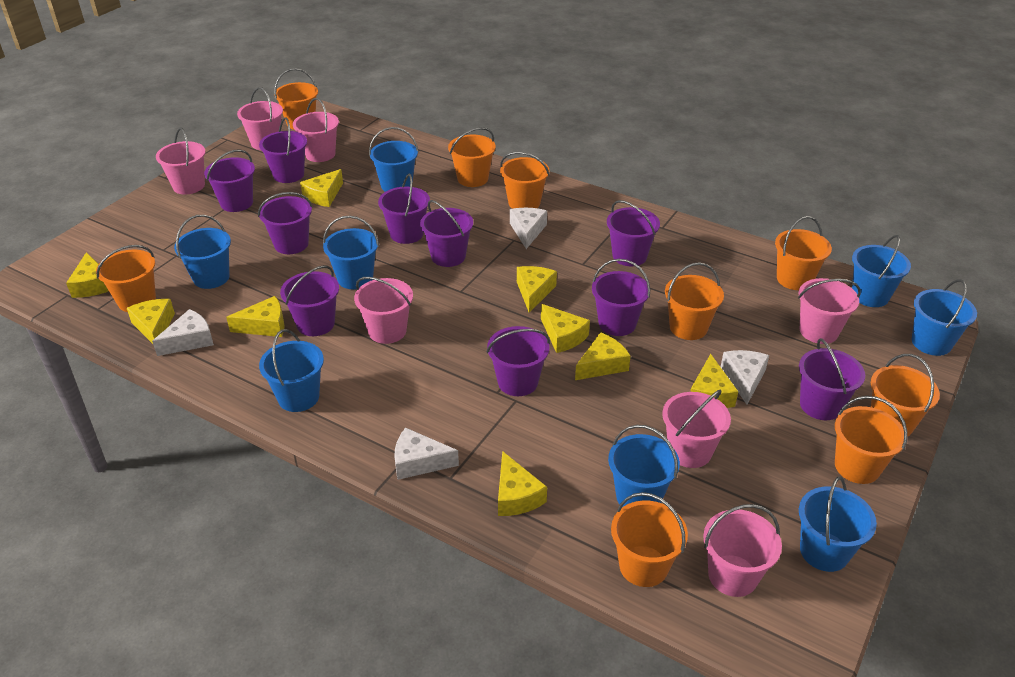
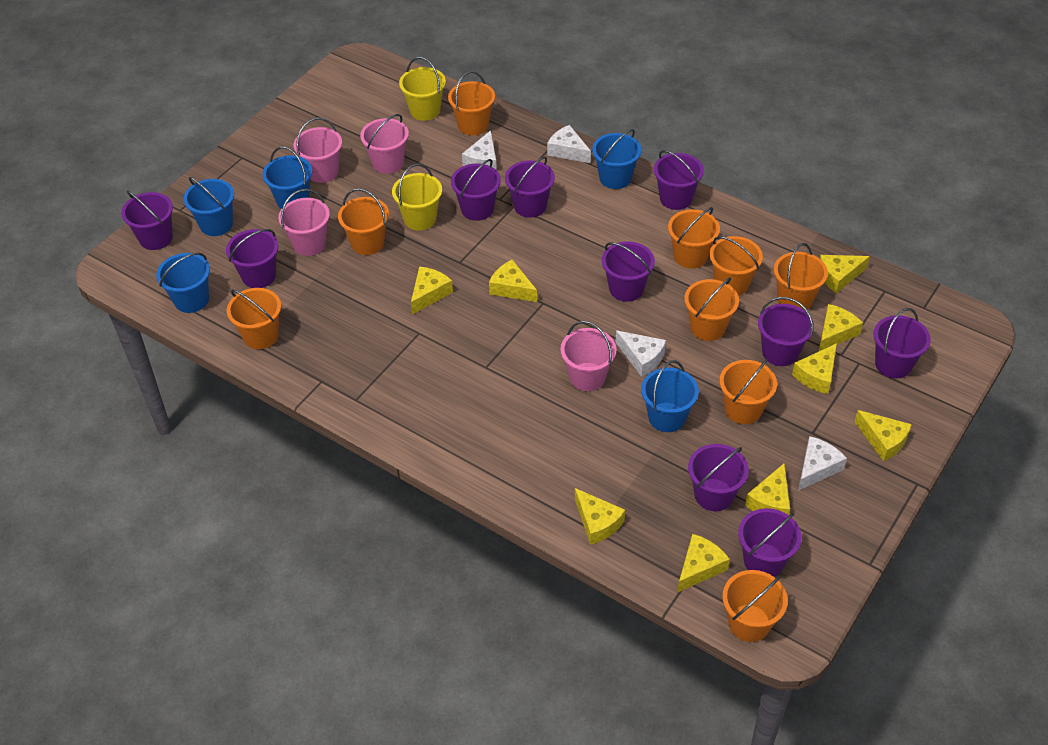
blue bucket: 8 -> 5
pink bucket: 7 -> 4
yellow bucket: 0 -> 2

